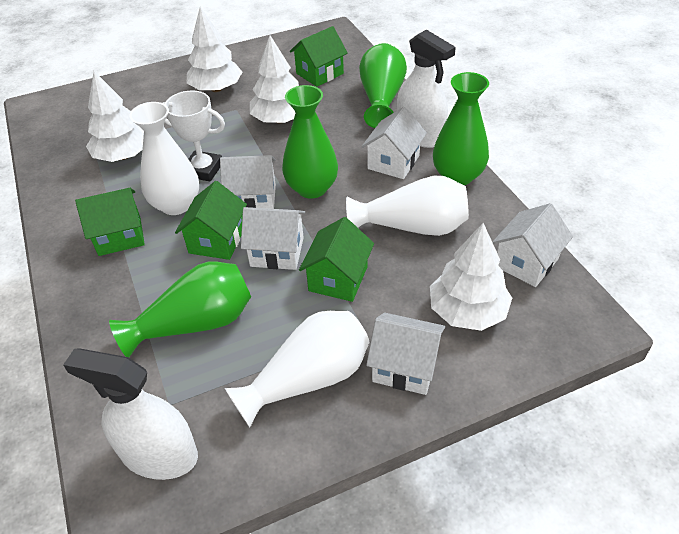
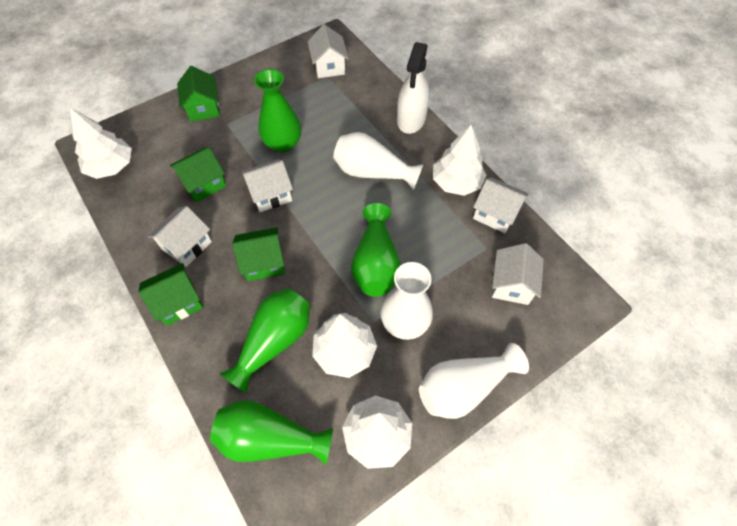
white spray bottle: 2 -> 1
white trophy: 1 -> 0

